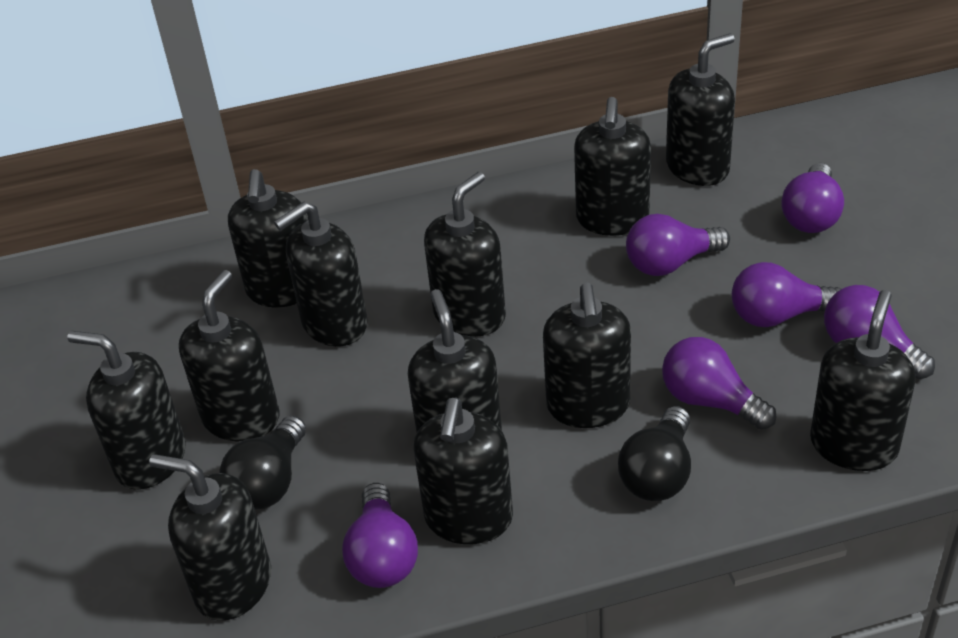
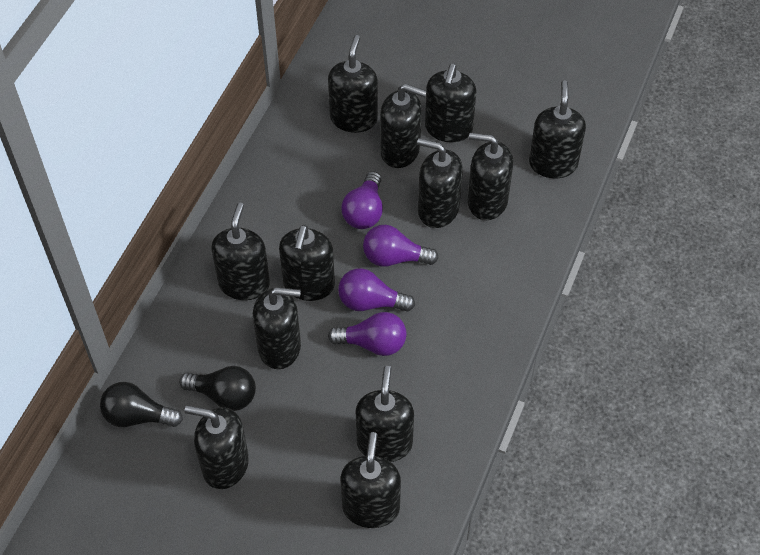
purple light bulb: 6 -> 4

